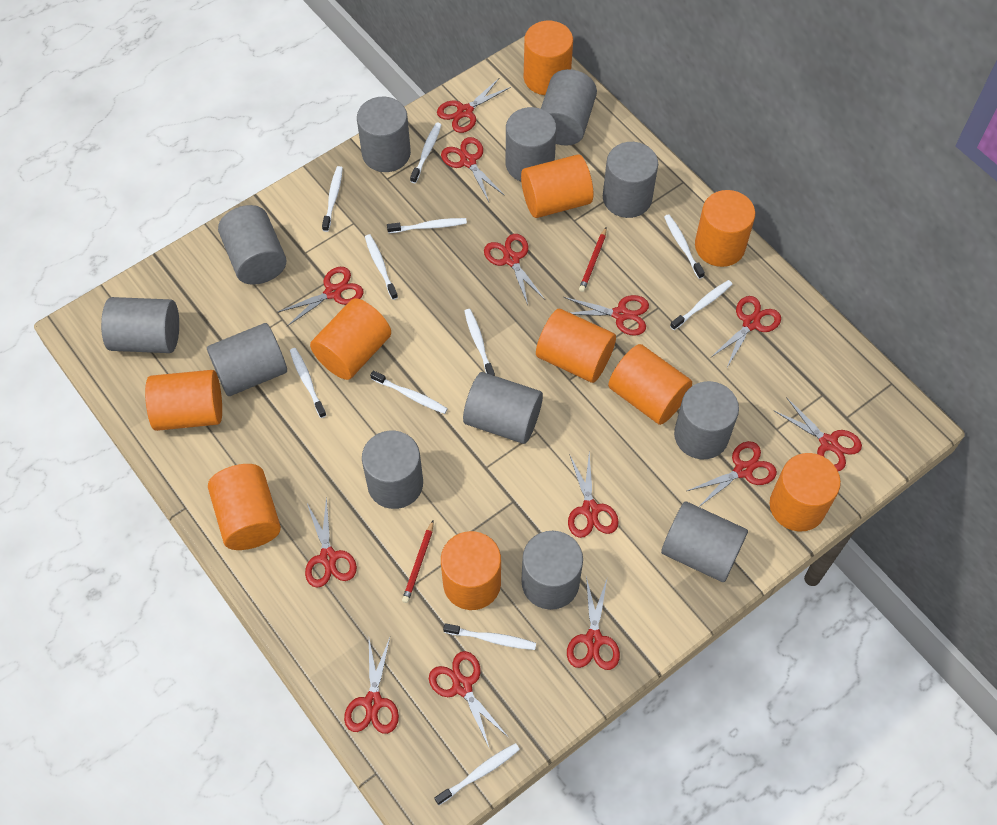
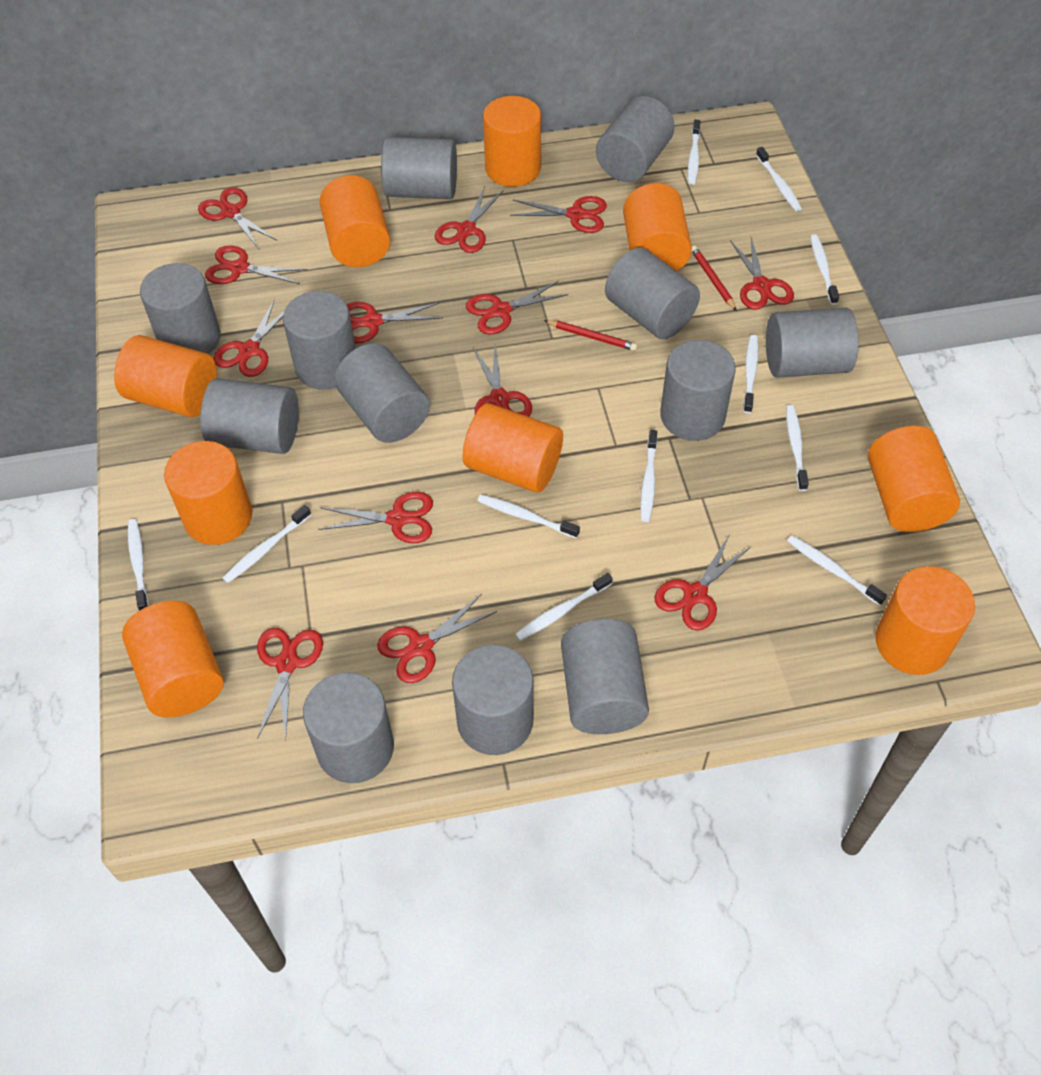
orange cylinder: 10 -> 9

